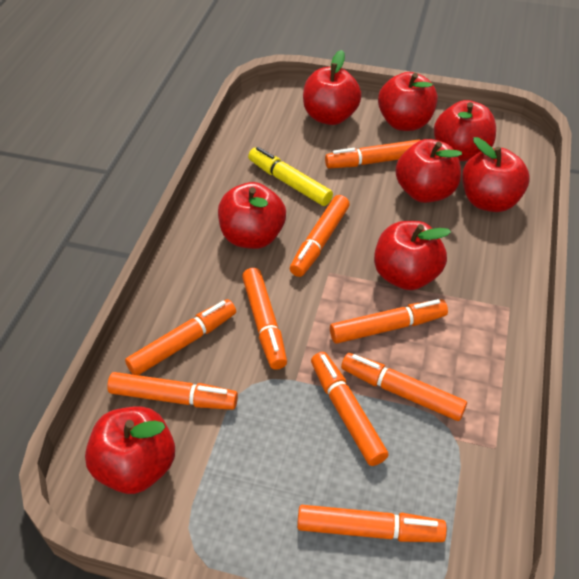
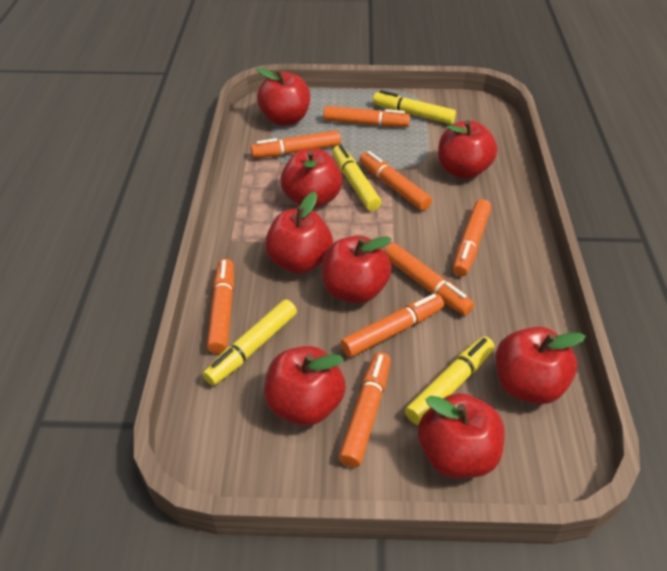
orange marker: 9 -> 8
yellow marker: 1 -> 4

